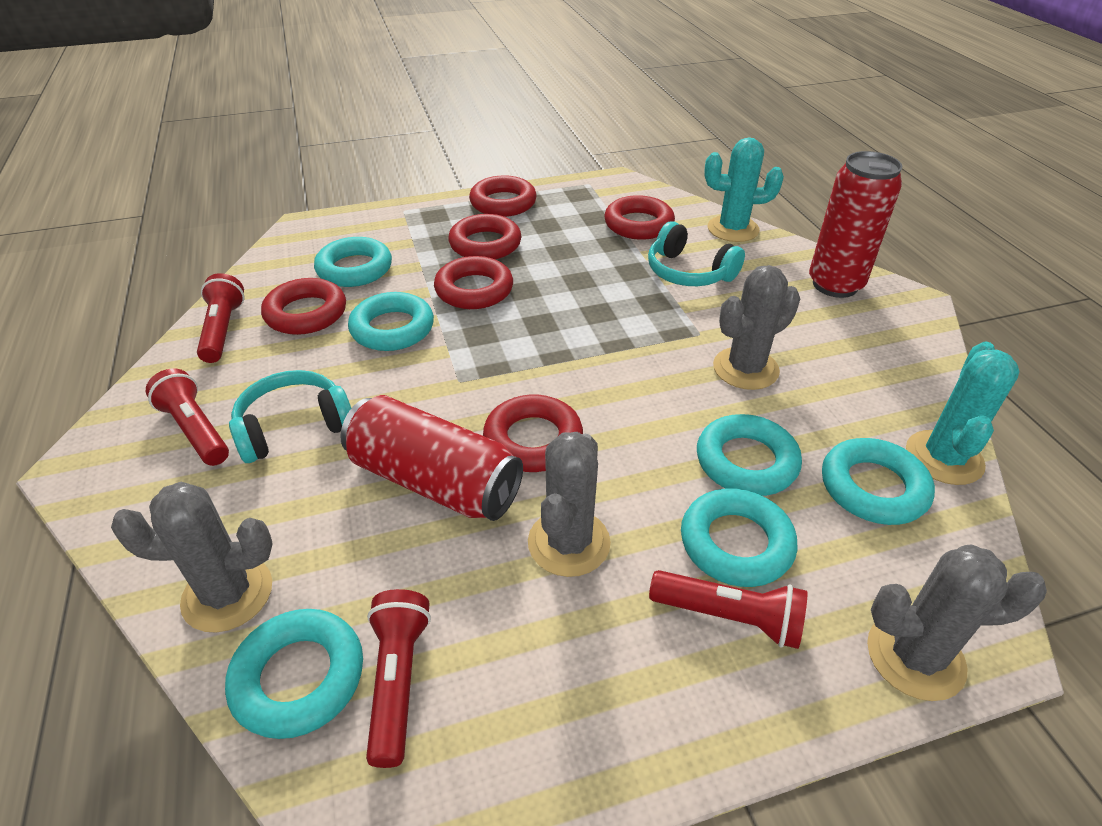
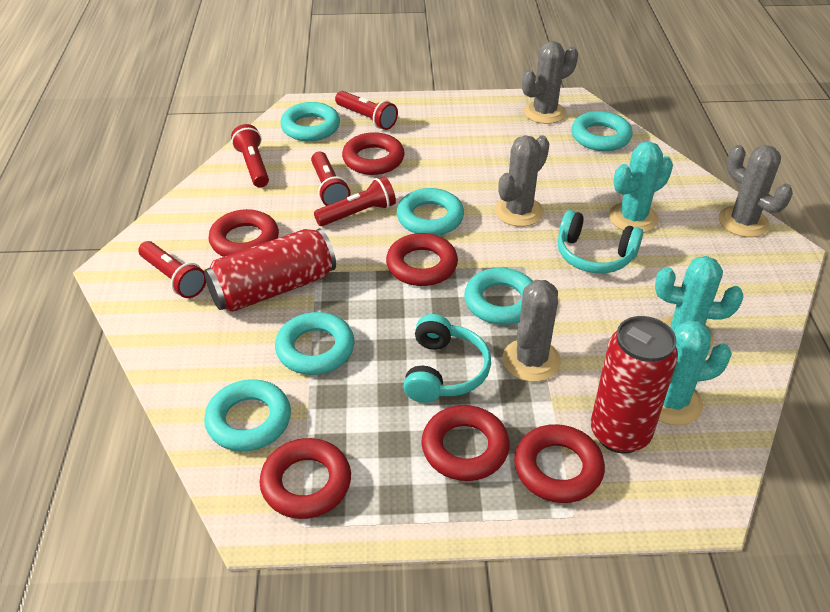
red flashlight: 4 -> 5
turquoise cactus: 2 -> 3

